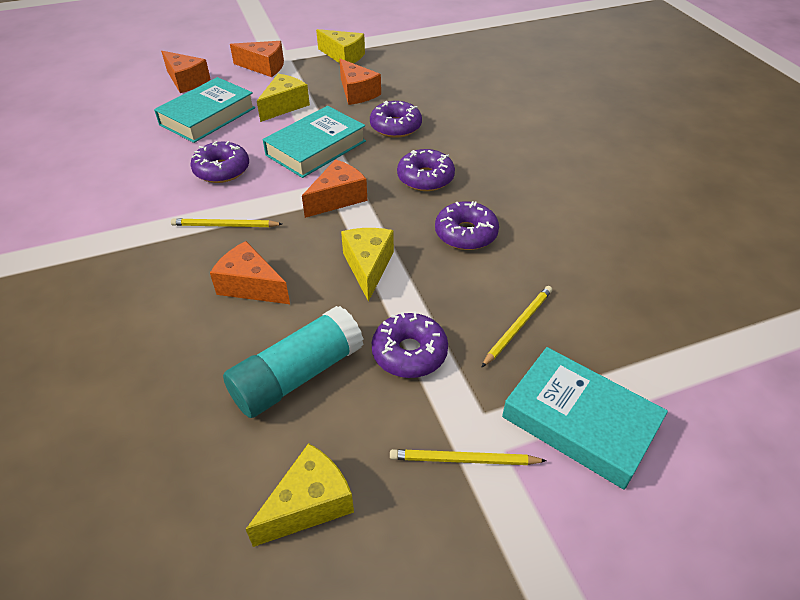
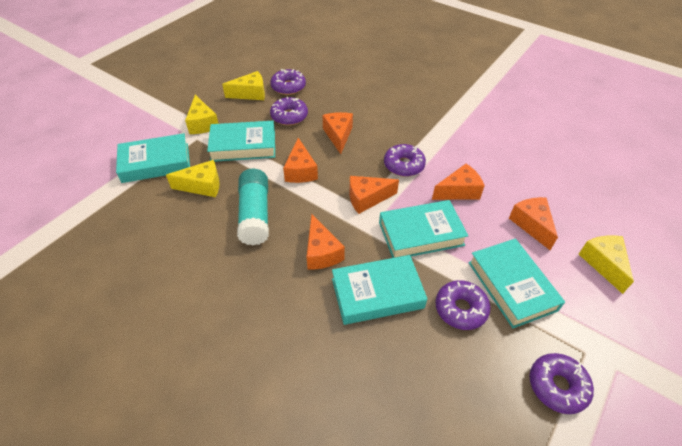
orange cheese: 5 -> 6
turquoise book: 3 -> 5
yellow pencil: 3 -> 0

